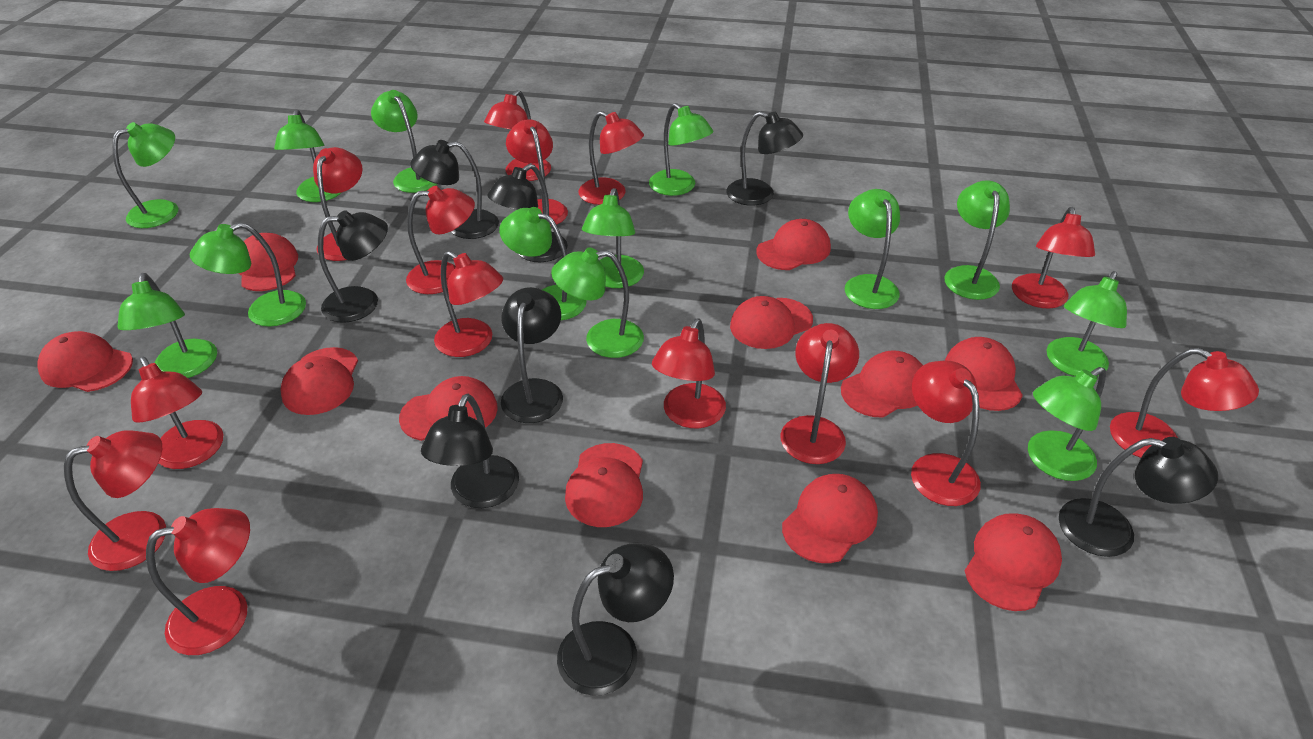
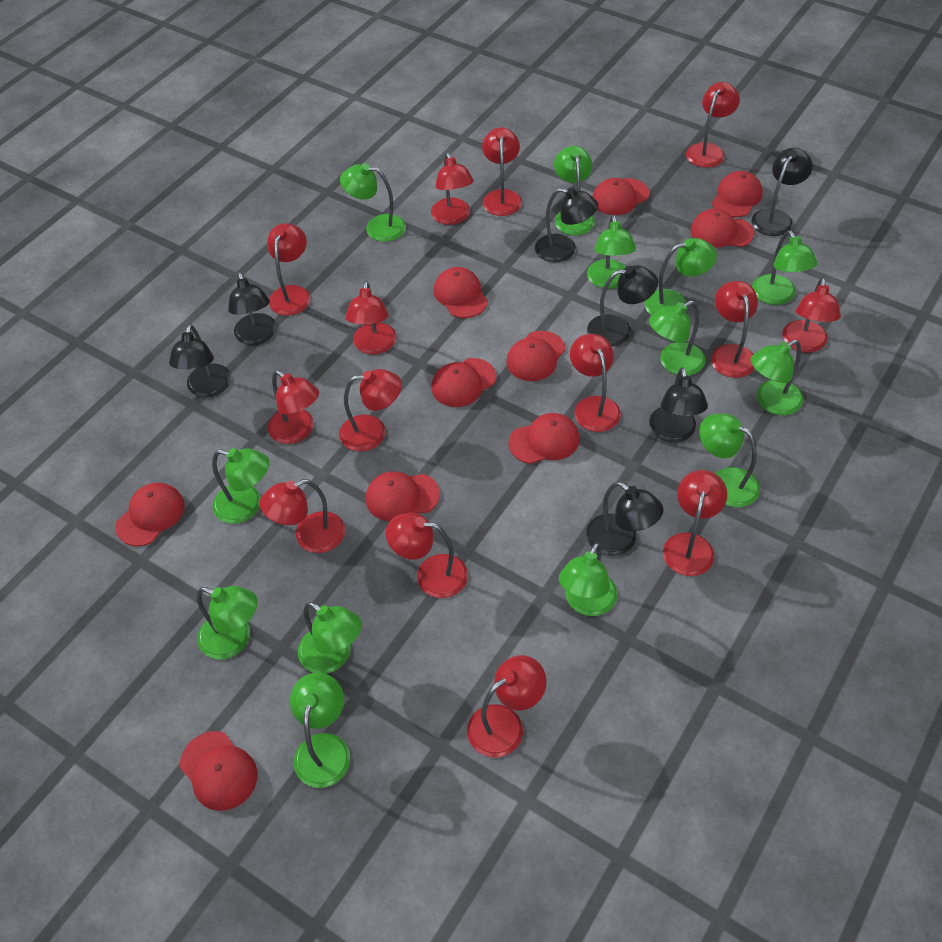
black lamp: 8 -> 7
red cap: 11 -> 10

